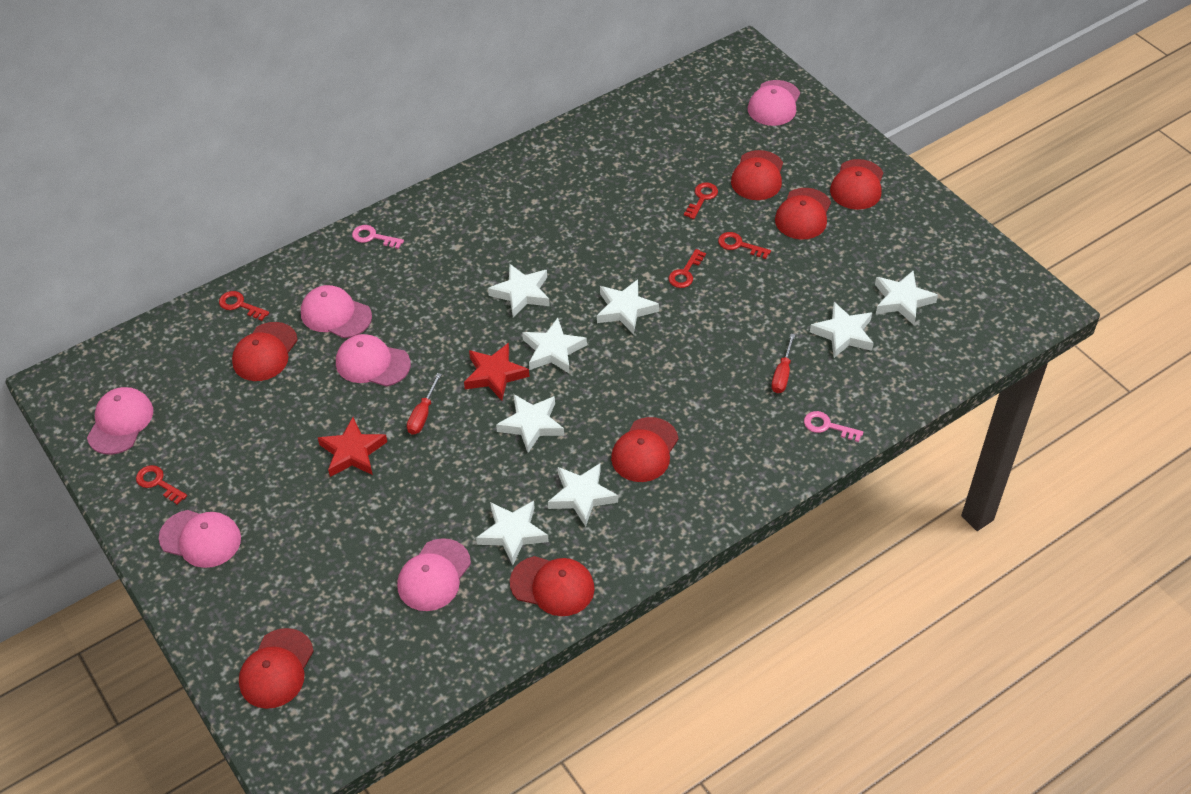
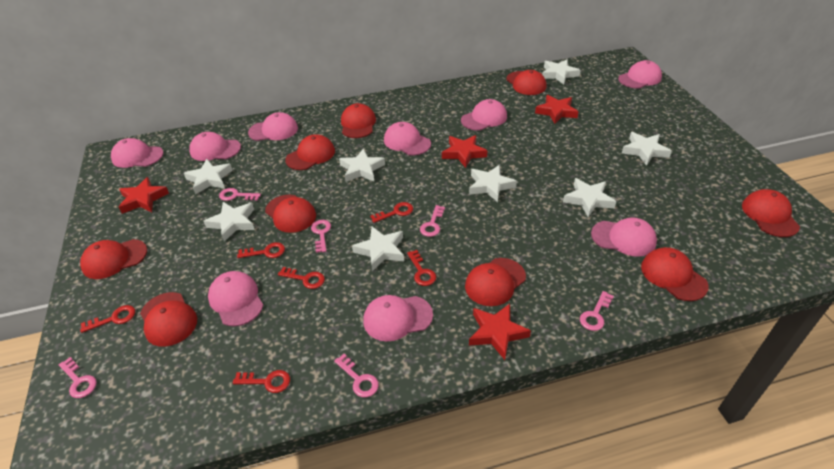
pink cap: 6 -> 9
pink key: 2 -> 6
red cap: 7 -> 9
red key: 5 -> 6
red screwdriver: 2 -> 0
red star: 2 -> 4

